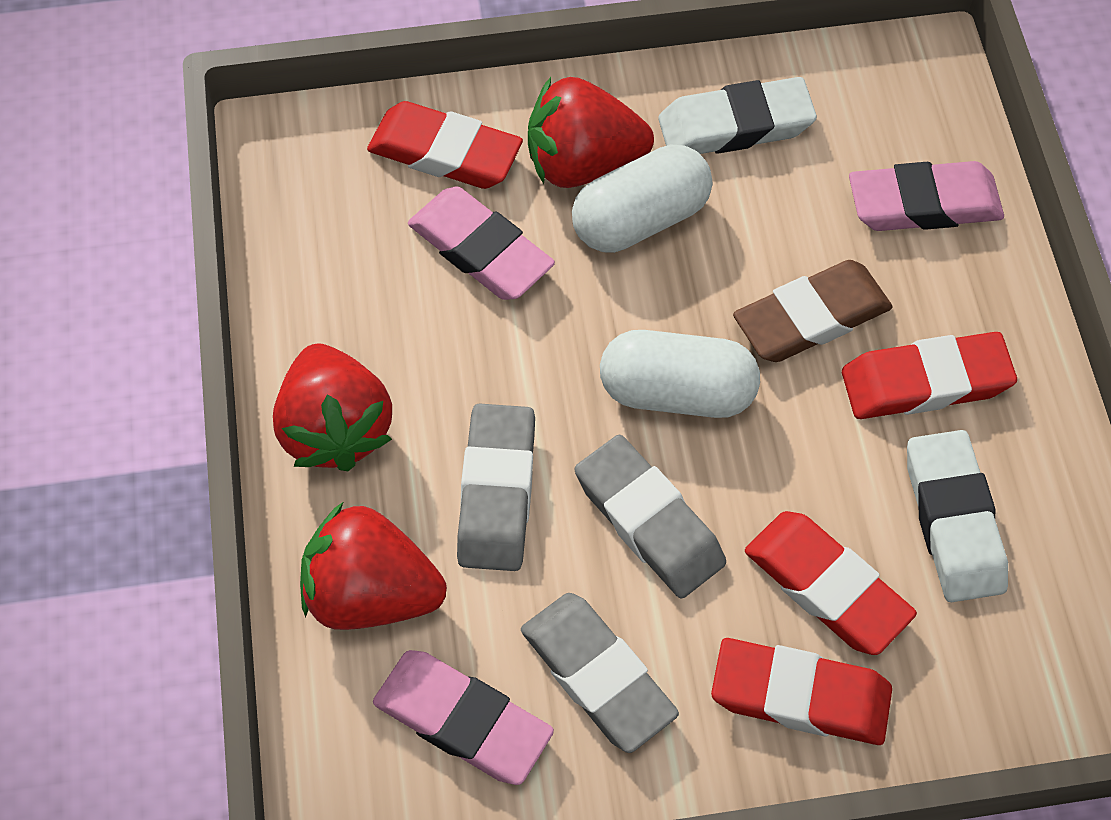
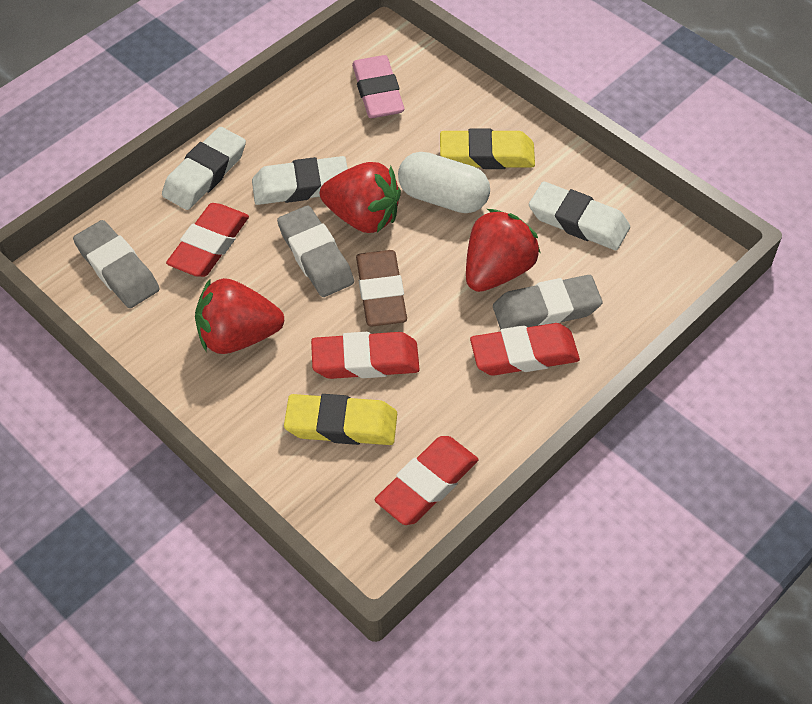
pink eraser: 3 -> 1
white capsule: 2 -> 1
white eraser: 2 -> 3
yellow eraser: 0 -> 2

